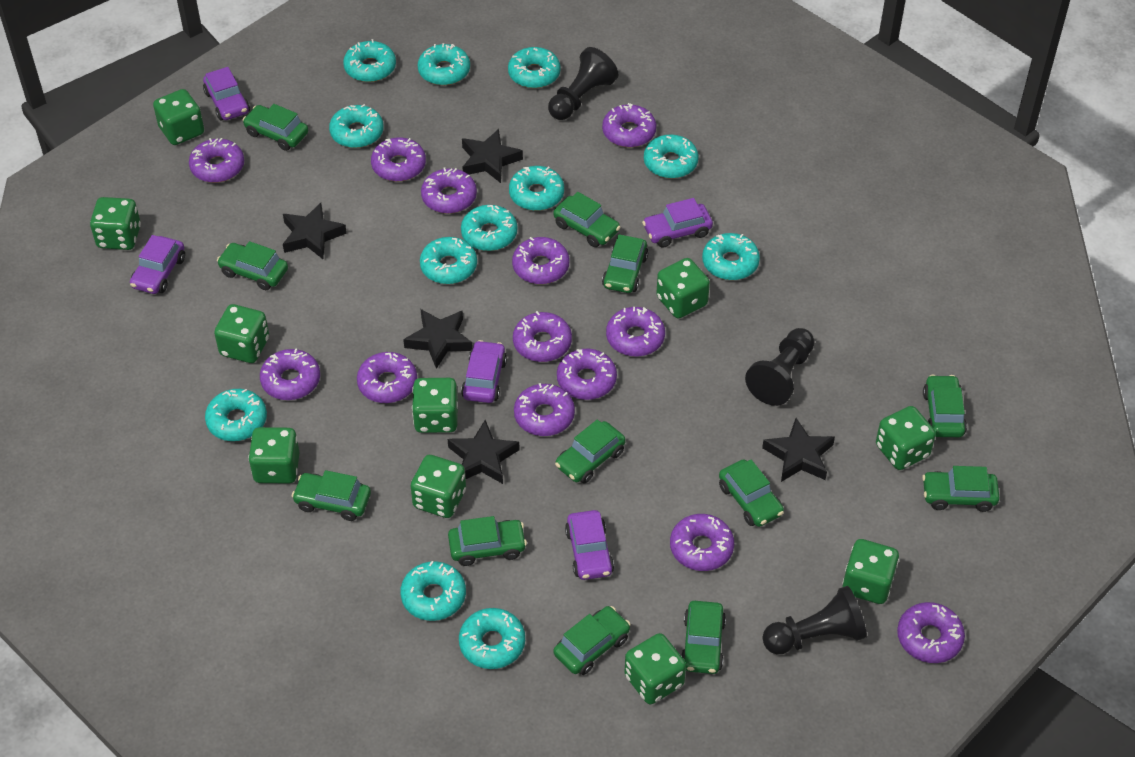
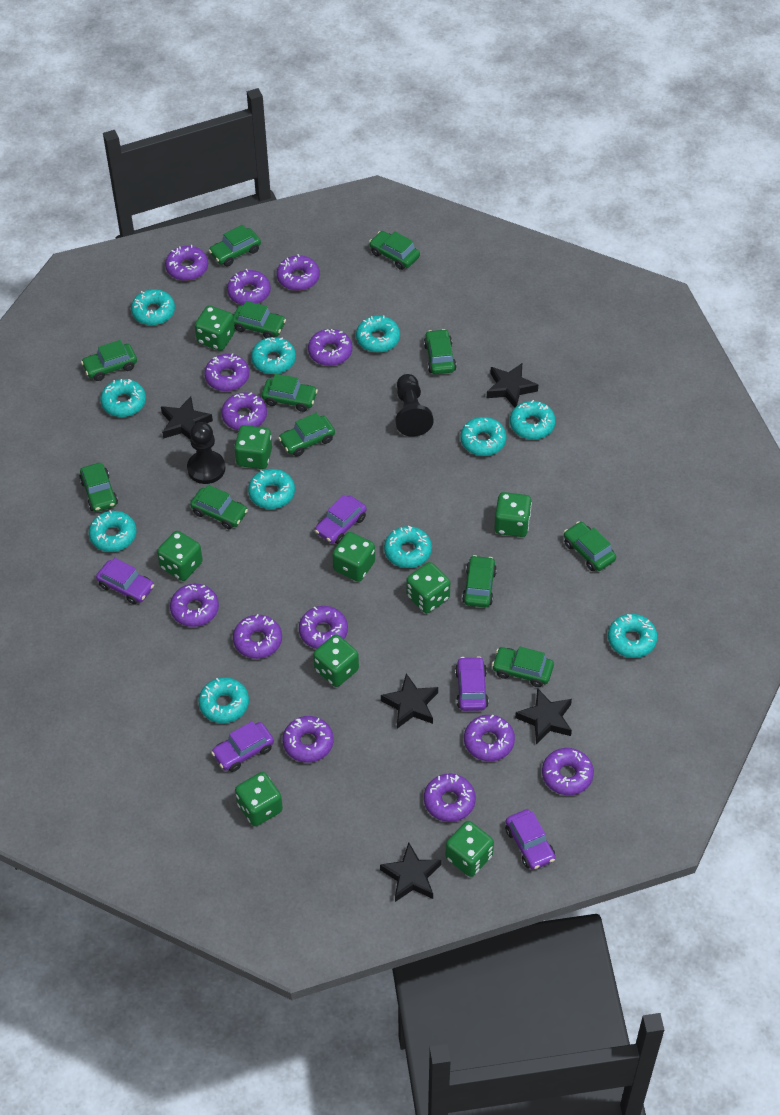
black pawn: 3 -> 2
green dice: 10 -> 9
turquoise donut: 12 -> 11

